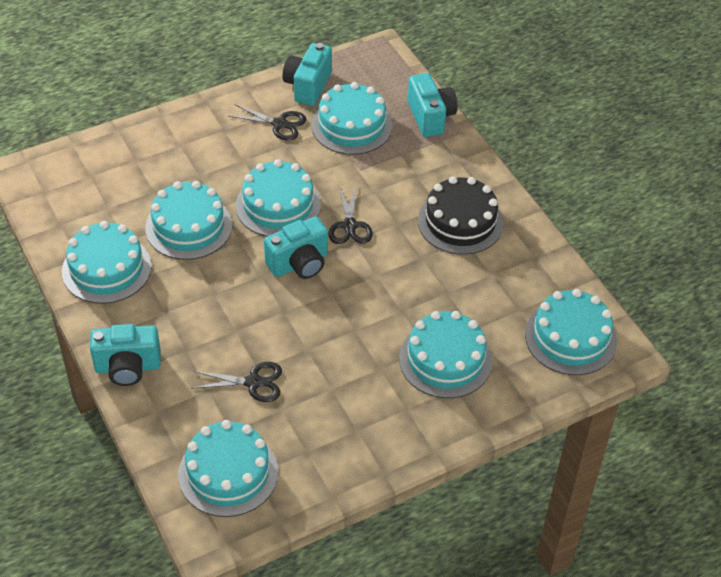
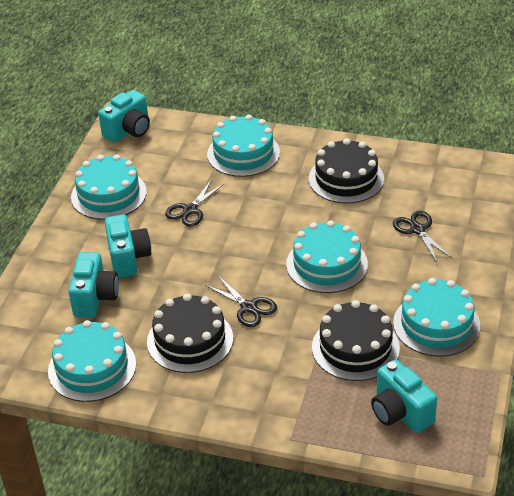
black cake: 1 -> 3
turquoise cake: 7 -> 5

